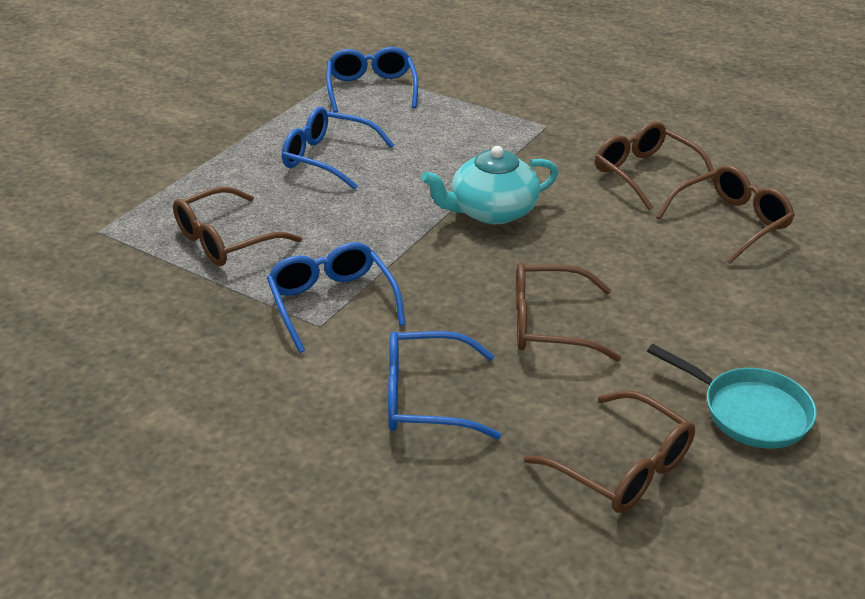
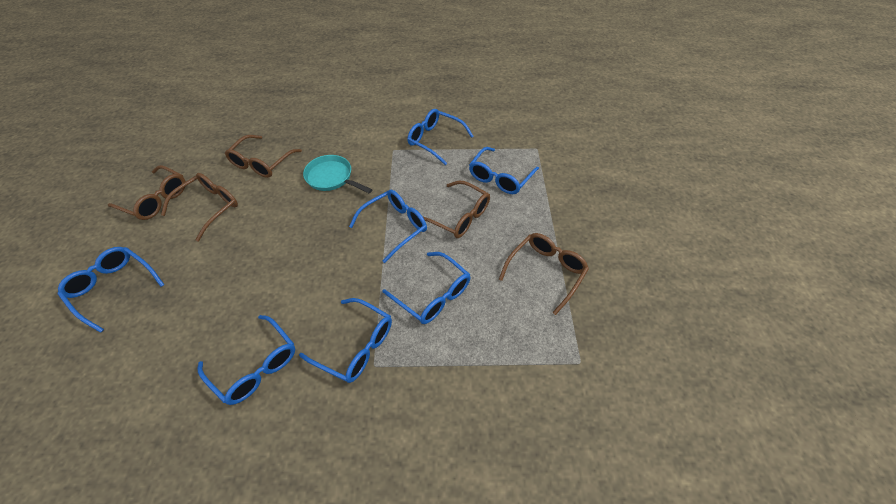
blue glasses: 4 -> 7
turquoise teapot: 1 -> 0

